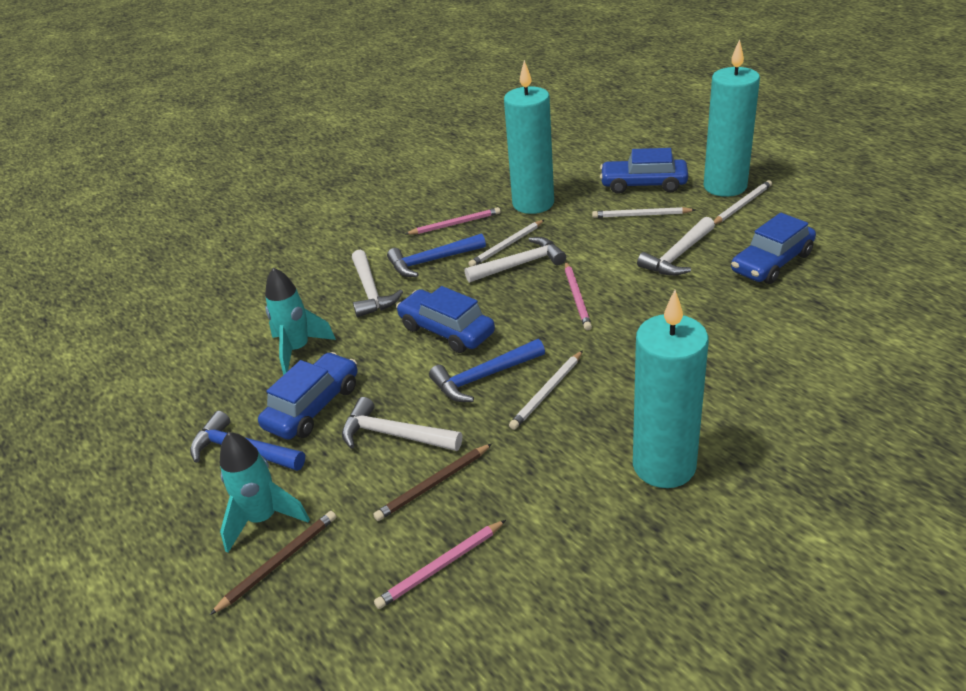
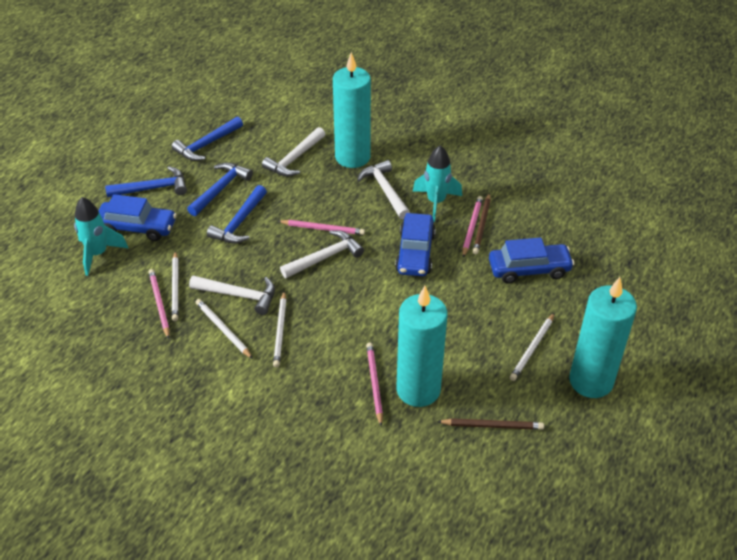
blue car: 4 -> 3
blue hammer: 3 -> 4
pink pencil: 3 -> 4

